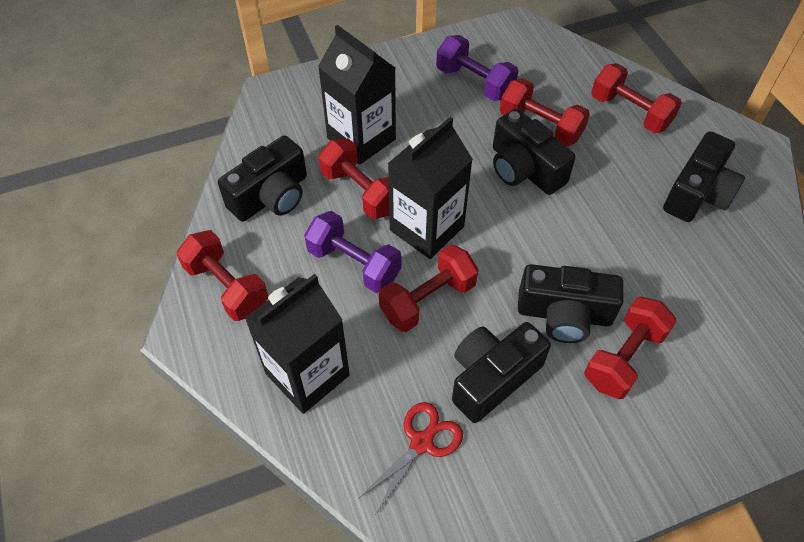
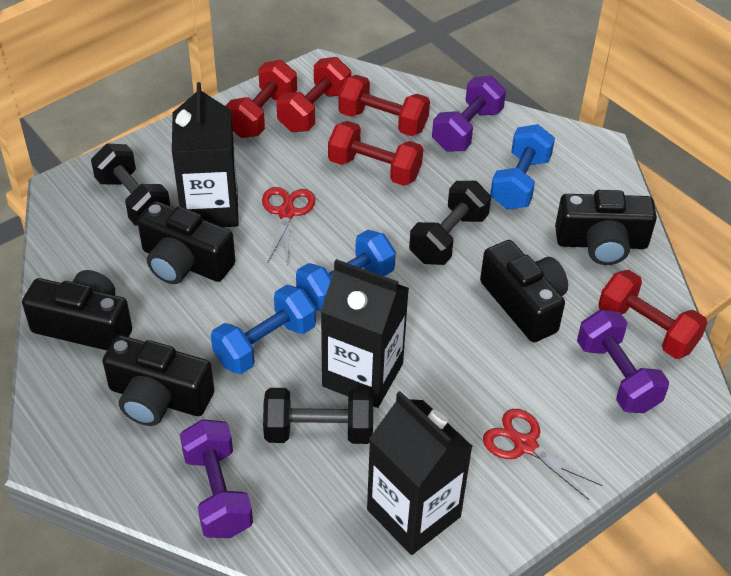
black dumbbell: 0 -> 3
blue dumbbell: 0 -> 3
purple dumbbell: 2 -> 3
red dumbbell: 6 -> 5
red scissors: 1 -> 2

